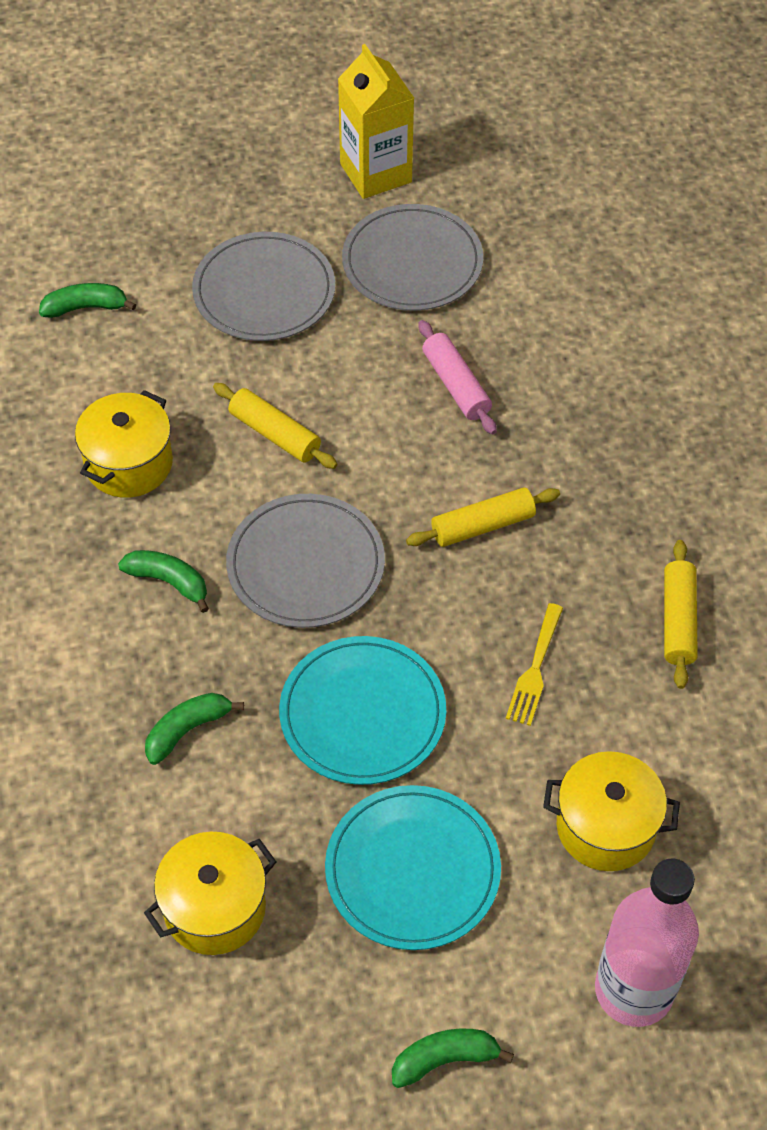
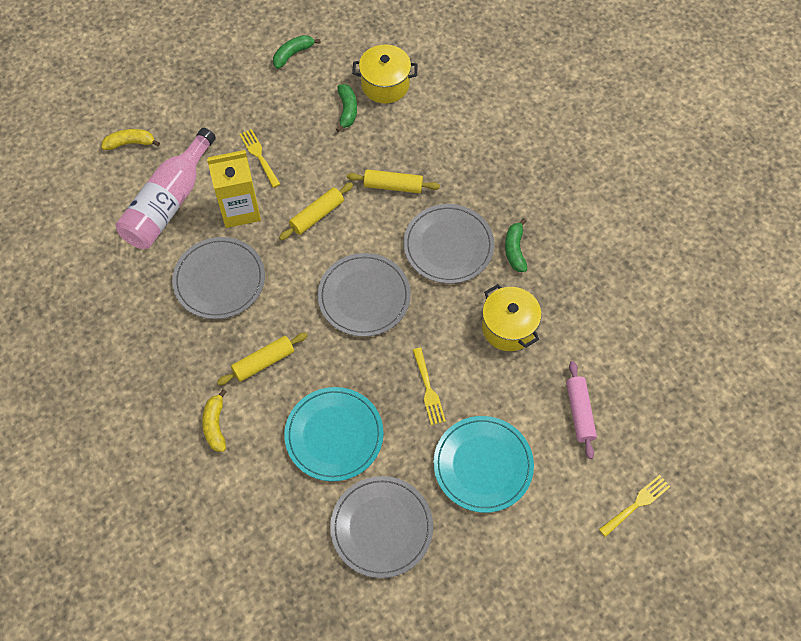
green banana: 4 -> 3
grey plate: 3 -> 4
yellow banana: 0 -> 2
yellow fork: 1 -> 3
yellow pot: 3 -> 2

